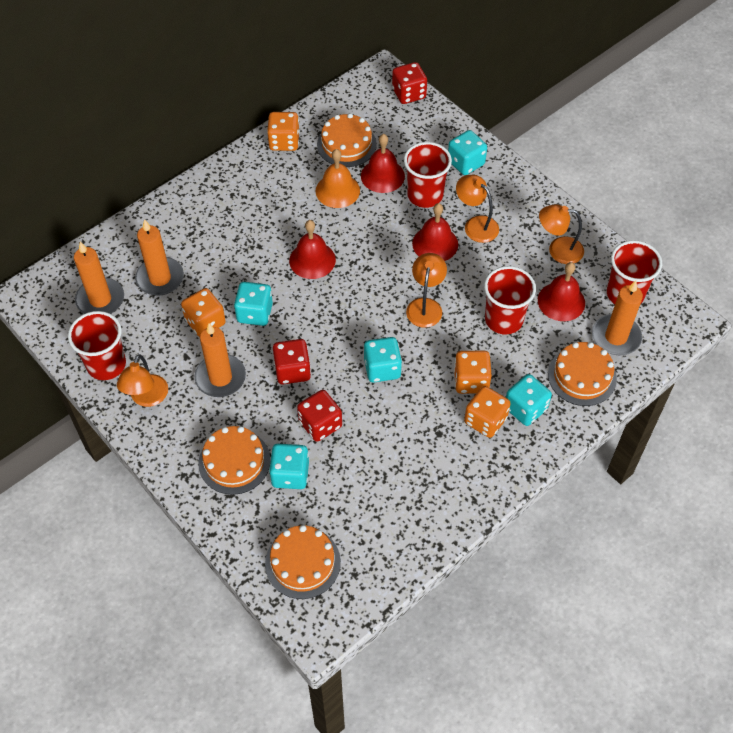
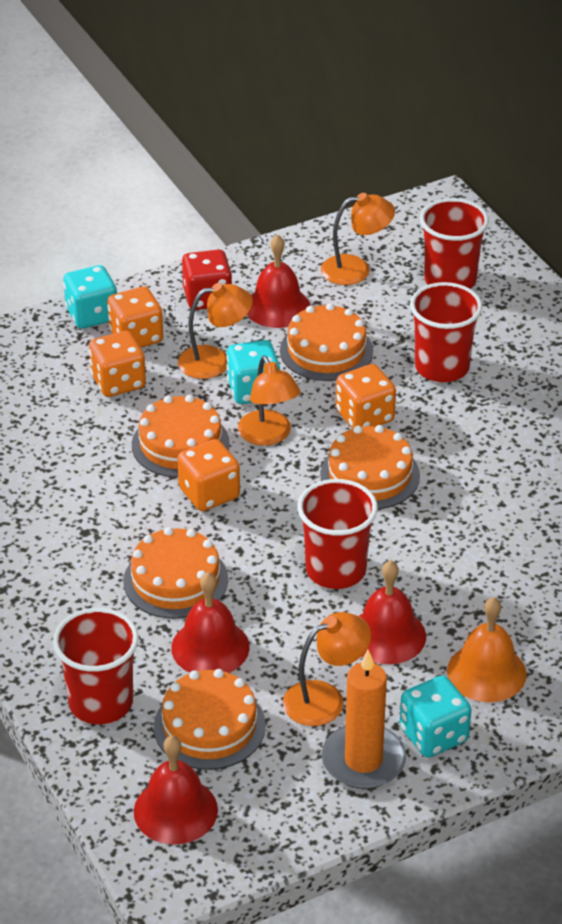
orange cake: 4 -> 5
orange candle: 4 -> 1
red dice: 3 -> 1
turquoise dice: 5 -> 3

